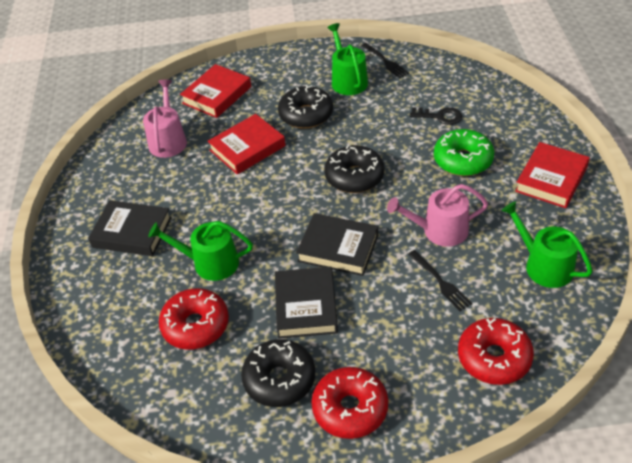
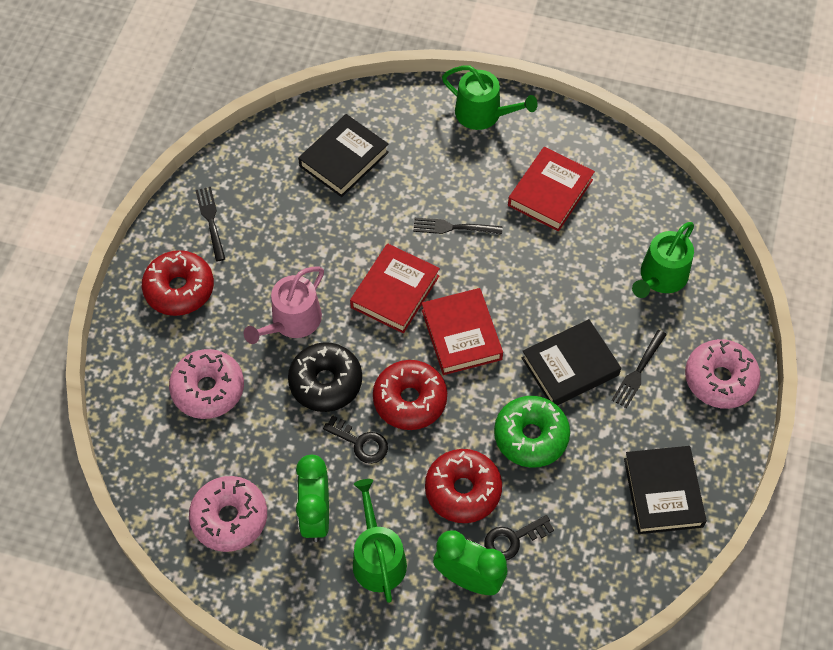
black donut: 3 -> 1
black fork: 2 -> 3
black key: 1 -> 2
green clock: 0 -> 2
pink donut: 0 -> 3
pink watering can: 2 -> 1

